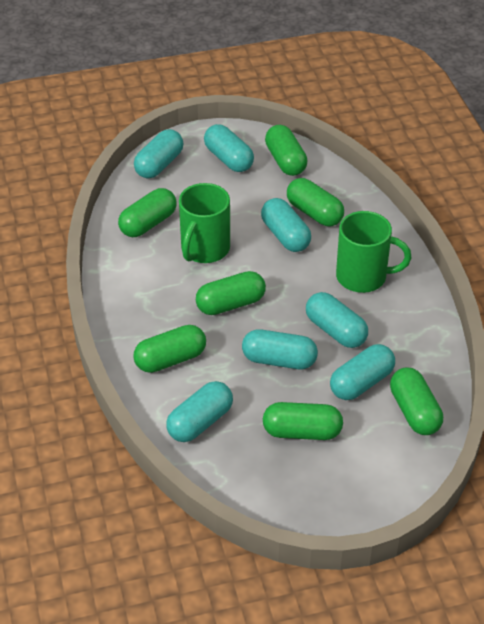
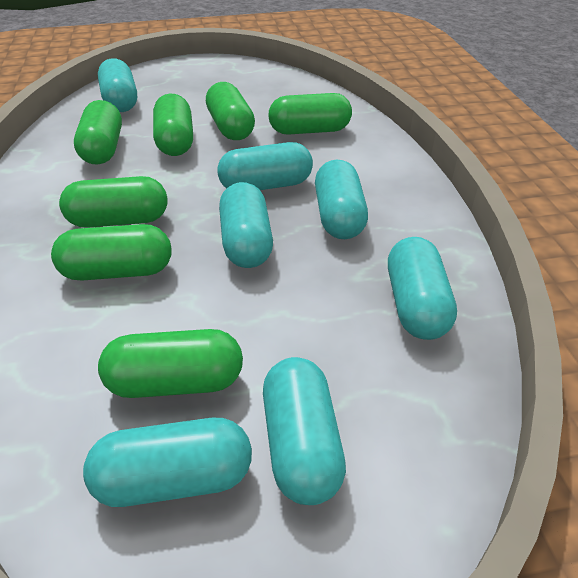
green mug: 2 -> 0

